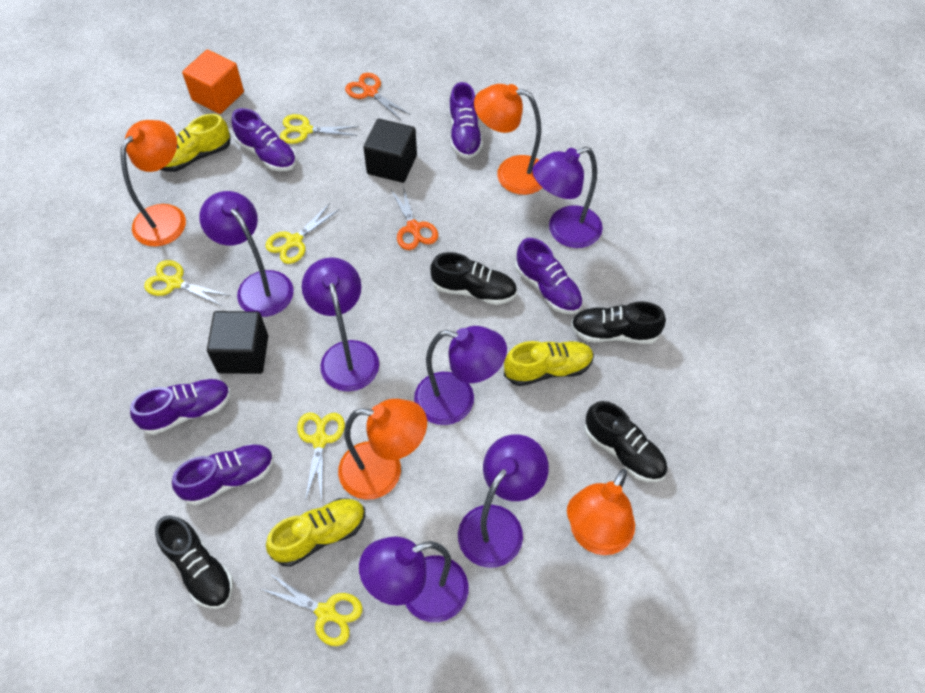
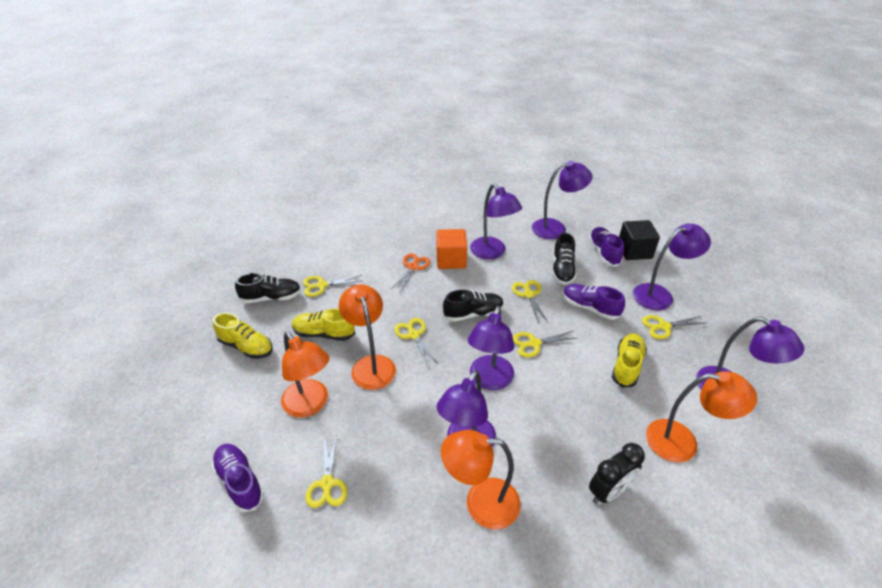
black clock: 0 -> 1
black cube: 2 -> 1
black shoe: 4 -> 3
orange scissors: 2 -> 1
purple shoe: 5 -> 3
yellow scissors: 5 -> 6

